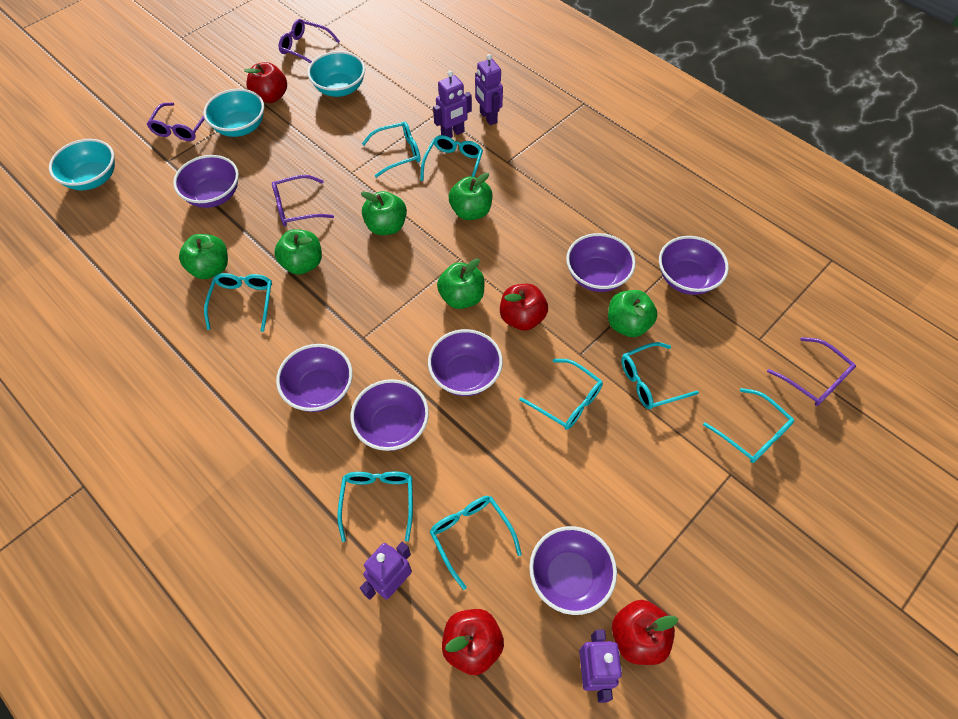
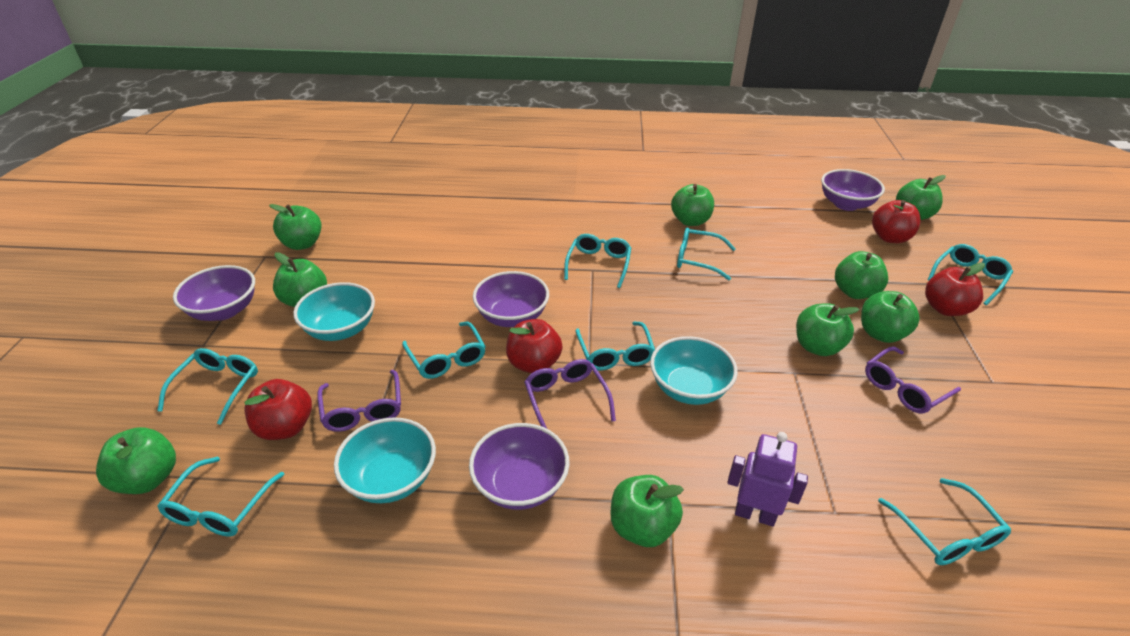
green apple: 6 -> 9
purple bowl: 7 -> 4
purple glasses: 4 -> 3
purple robot: 4 -> 1

